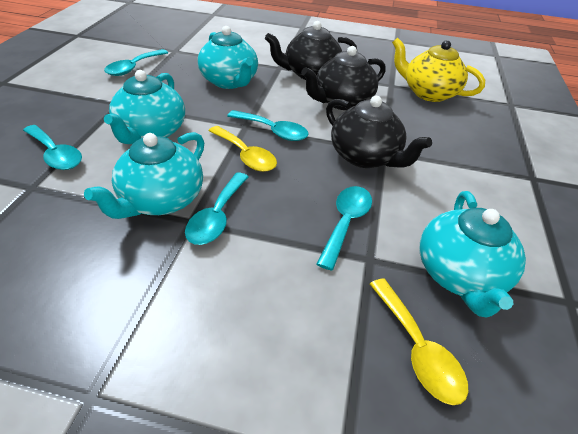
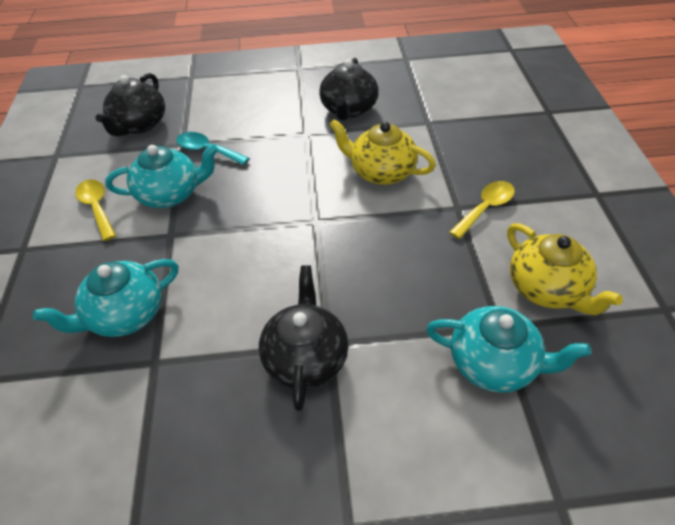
turquoise spoon: 5 -> 1
turquoise teapot: 4 -> 3
yellow teapot: 1 -> 2

